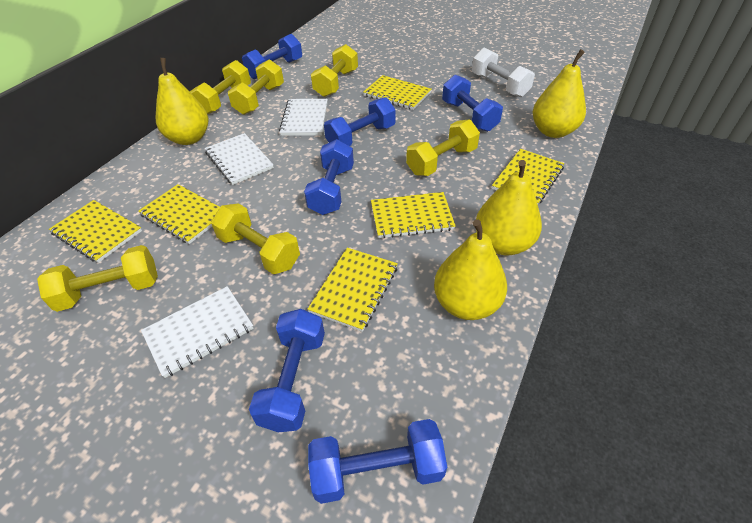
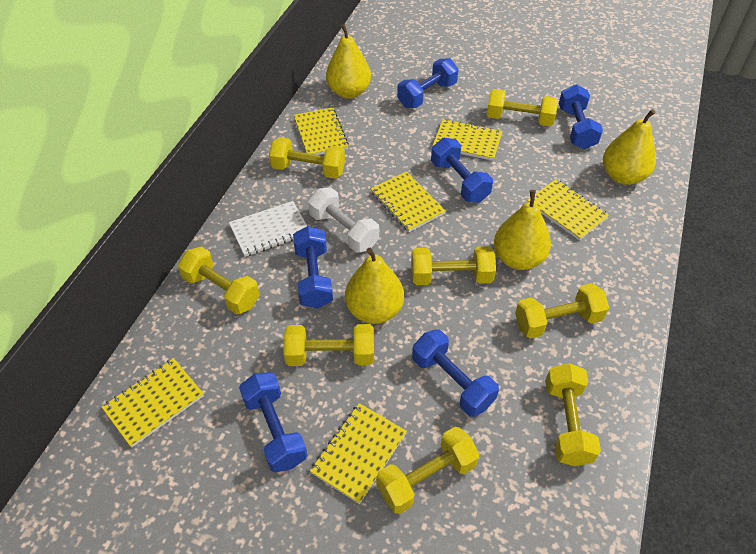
white notebook: 3 -> 1
yellow dumbbell: 6 -> 8

